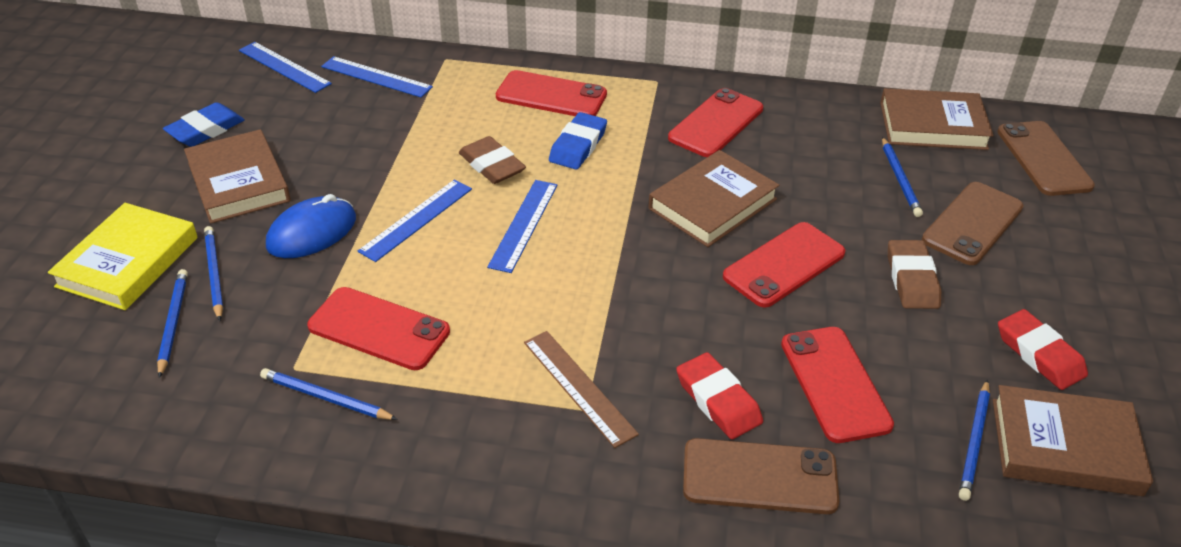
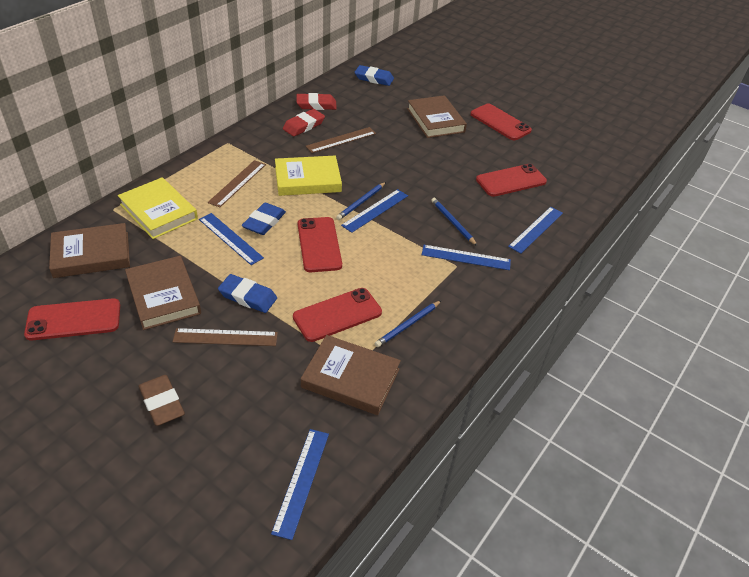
blue eraser: 2 -> 3
blue mouse: 1 -> 0
blue pencil: 5 -> 3
blue ruler: 4 -> 5
brown eraser: 2 -> 1
brown phone: 3 -> 0
brown ruler: 1 -> 3
yellow book: 1 -> 2

